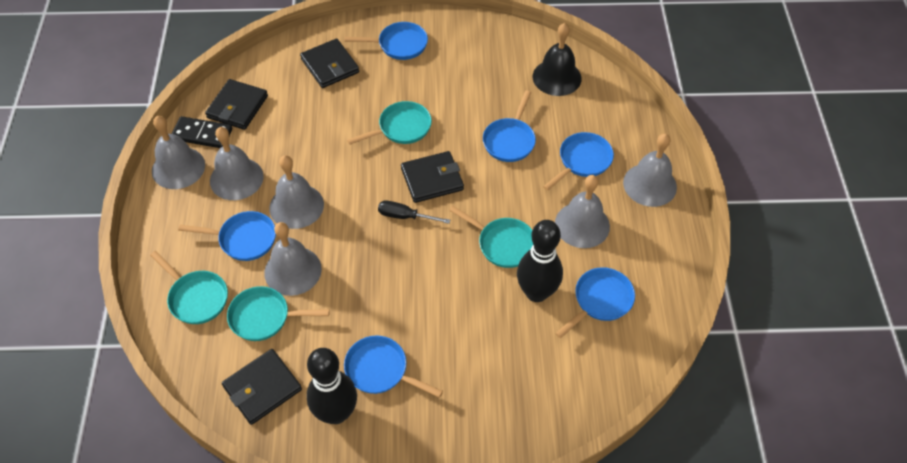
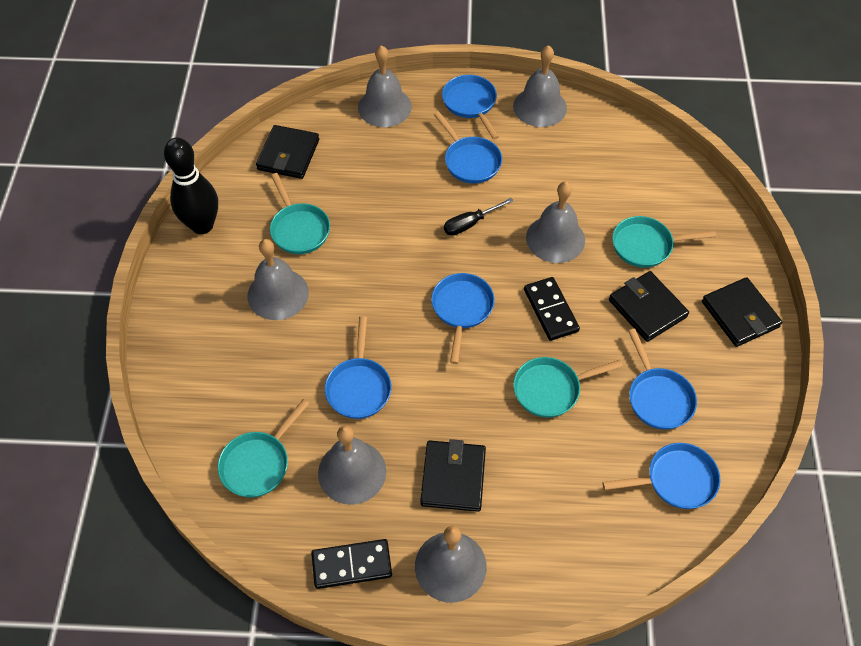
black bell: 1 -> 0
black bowling pin: 2 -> 1
black domino: 1 -> 2

